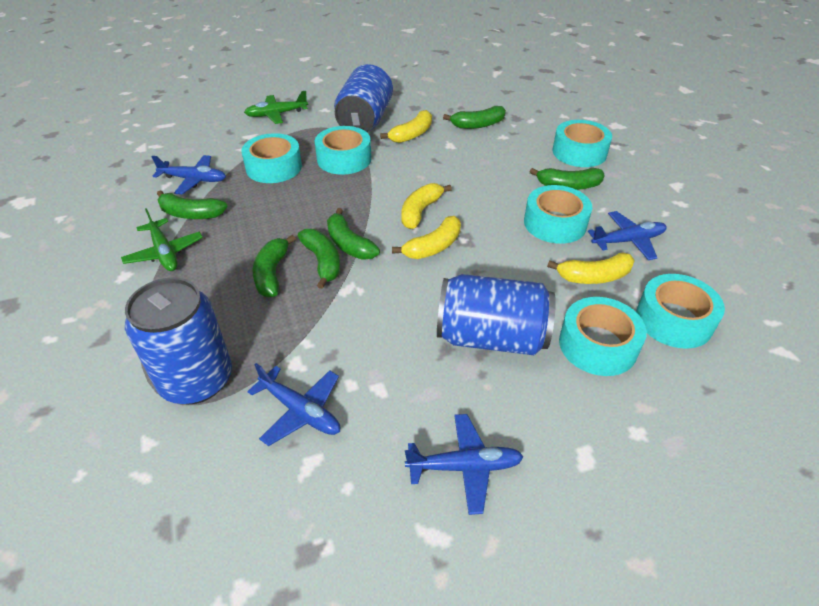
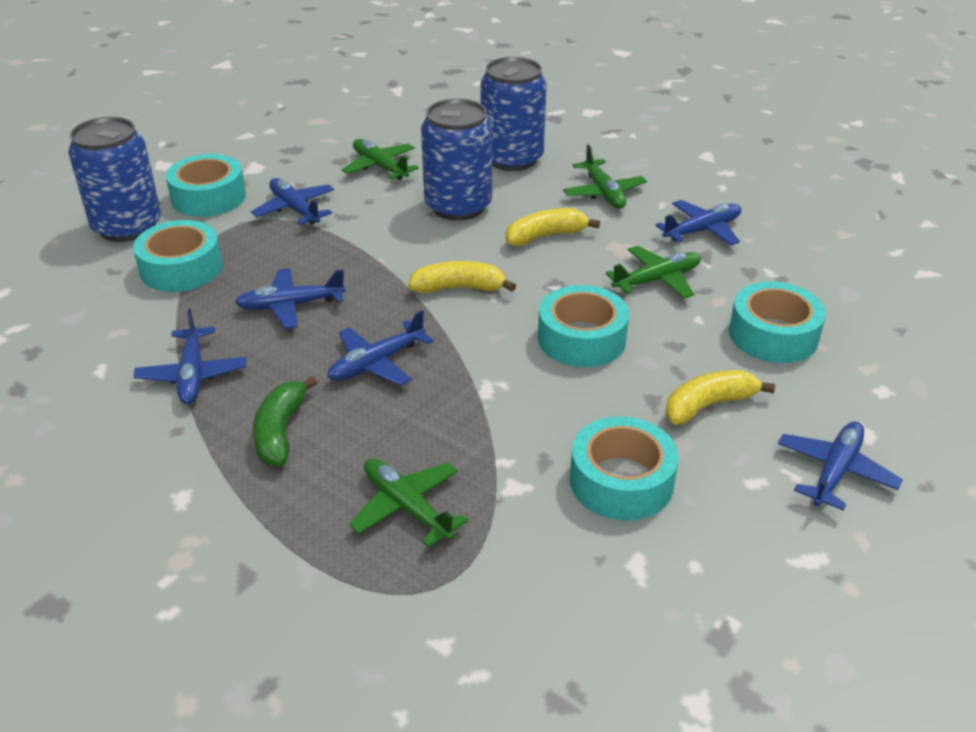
blue plane: 4 -> 6
green banana: 6 -> 1
green plane: 2 -> 4
turquoise tape: 6 -> 5
yellow banana: 4 -> 3

